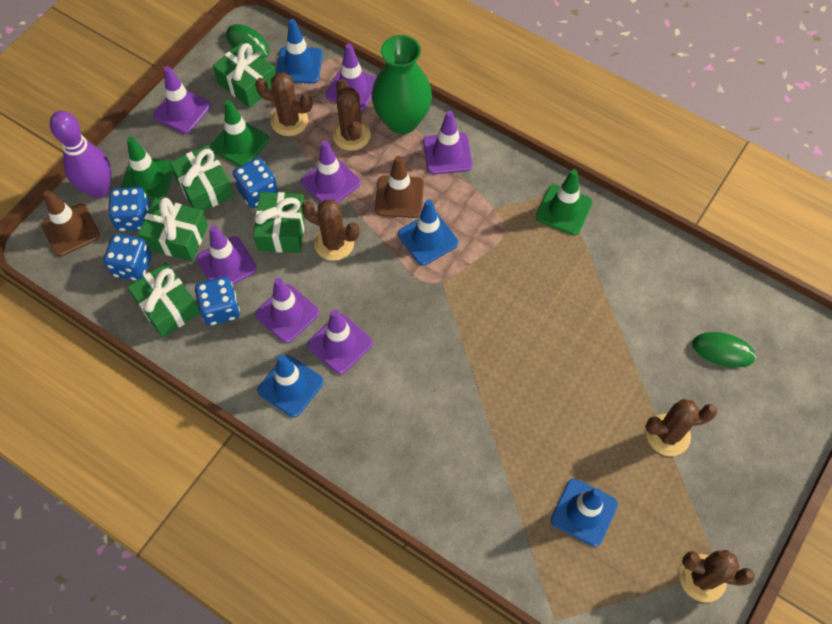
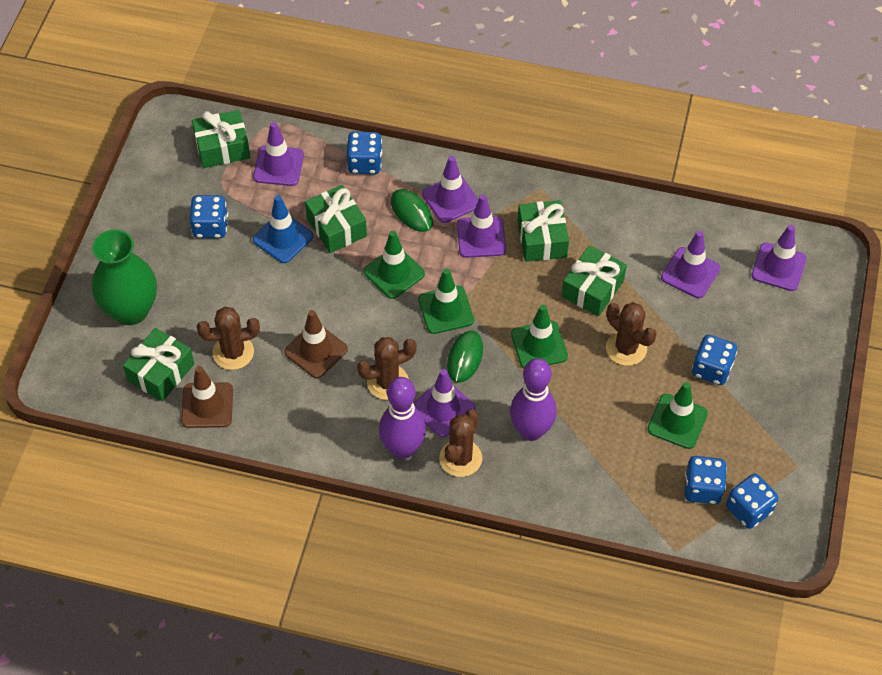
blue dice: 4 -> 5
blue traffic cone: 4 -> 1
brown cactus: 5 -> 4
green traffic cone: 3 -> 4
purple bowling pin: 1 -> 2
purple traffic cone: 7 -> 6

